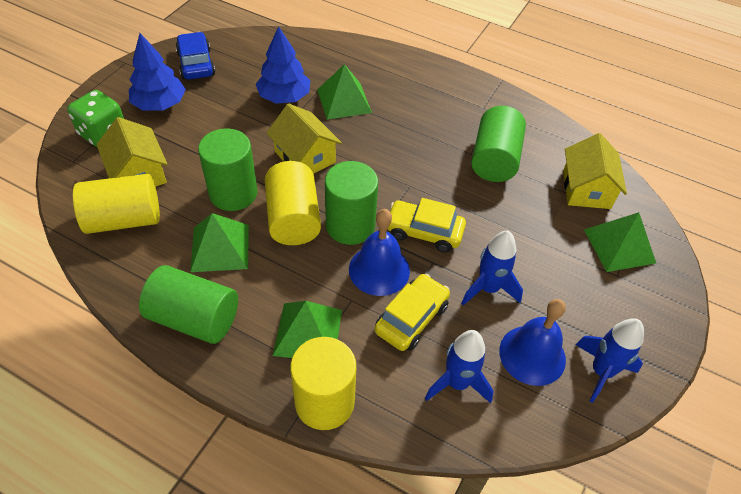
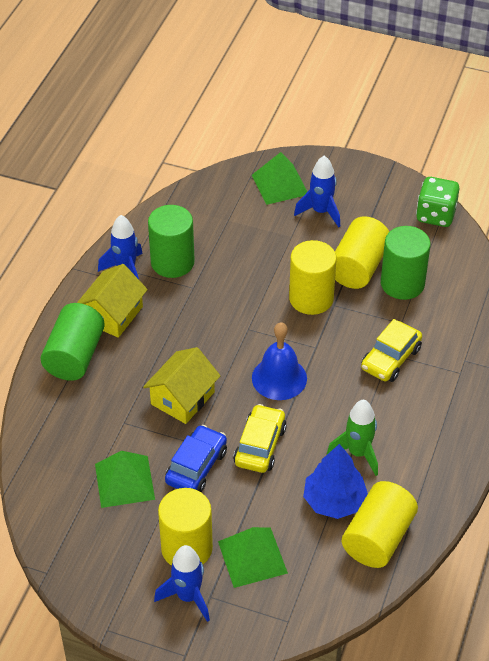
blue bell: 2 -> 1
blue tree: 2 -> 1
green cylinder: 4 -> 3
green pyramid: 4 -> 3
green rocket: 0 -> 1
yellow cylinder: 3 -> 4
yellow house: 3 -> 2

